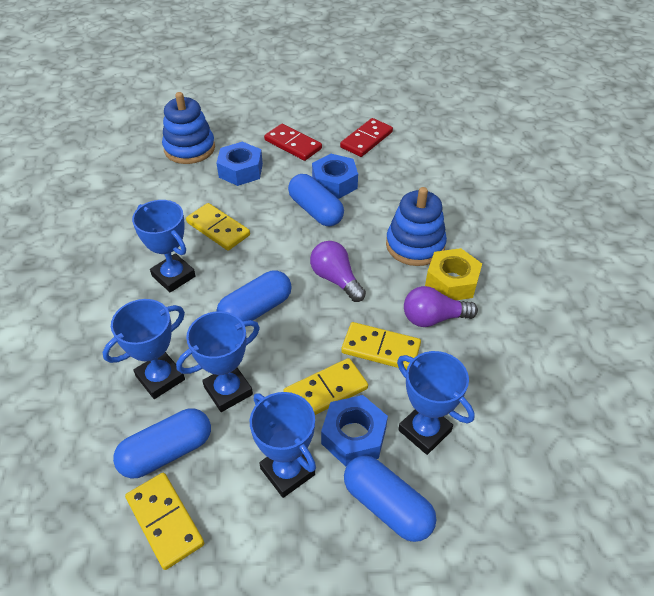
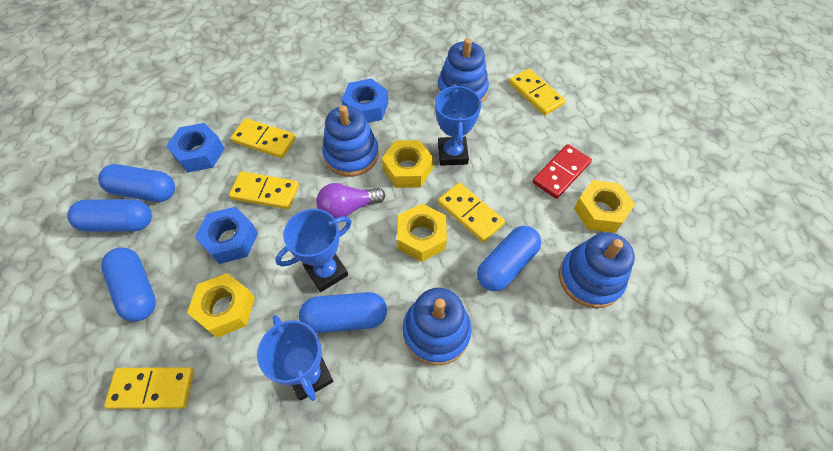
blue capsule: 4 -> 5
blue stacking toy: 2 -> 4
blue trophy: 5 -> 3
purple light bulb: 2 -> 1
red domino: 2 -> 1
yellow domino: 4 -> 5
yellow nut: 1 -> 4

